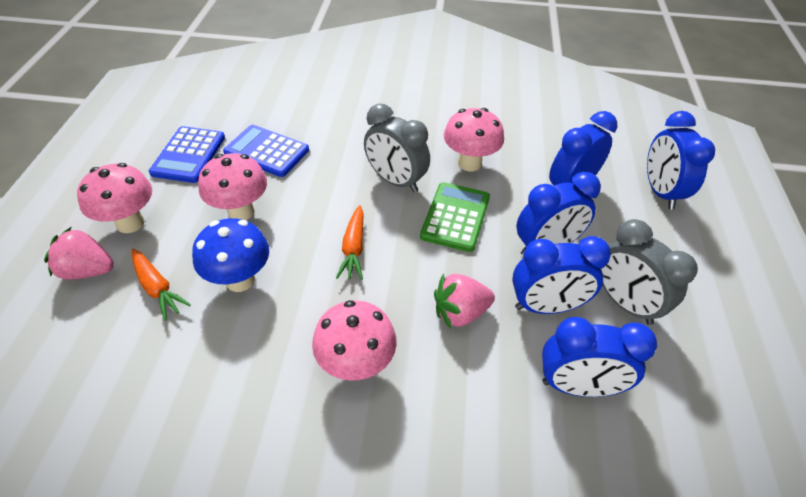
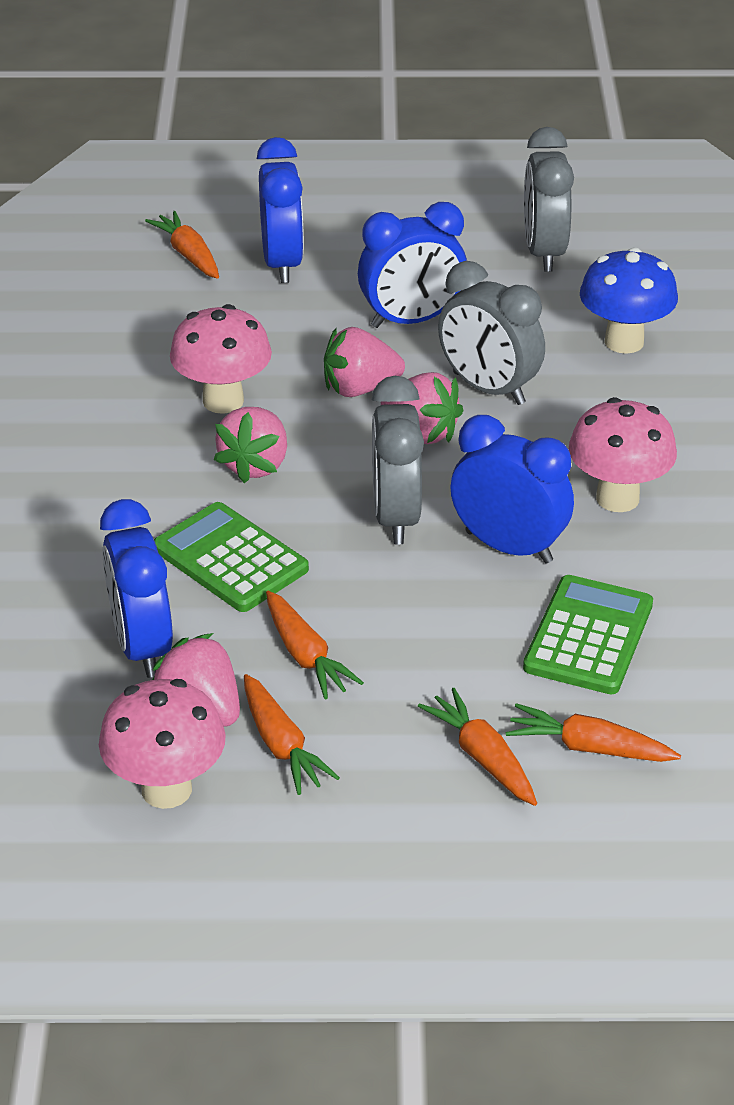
blue calculator: 2 -> 0
blue clock: 5 -> 4
green calculator: 1 -> 2
grey clock: 2 -> 3
orange carrot: 2 -> 5
pink mushroom: 4 -> 3
pink strawberry: 2 -> 4

